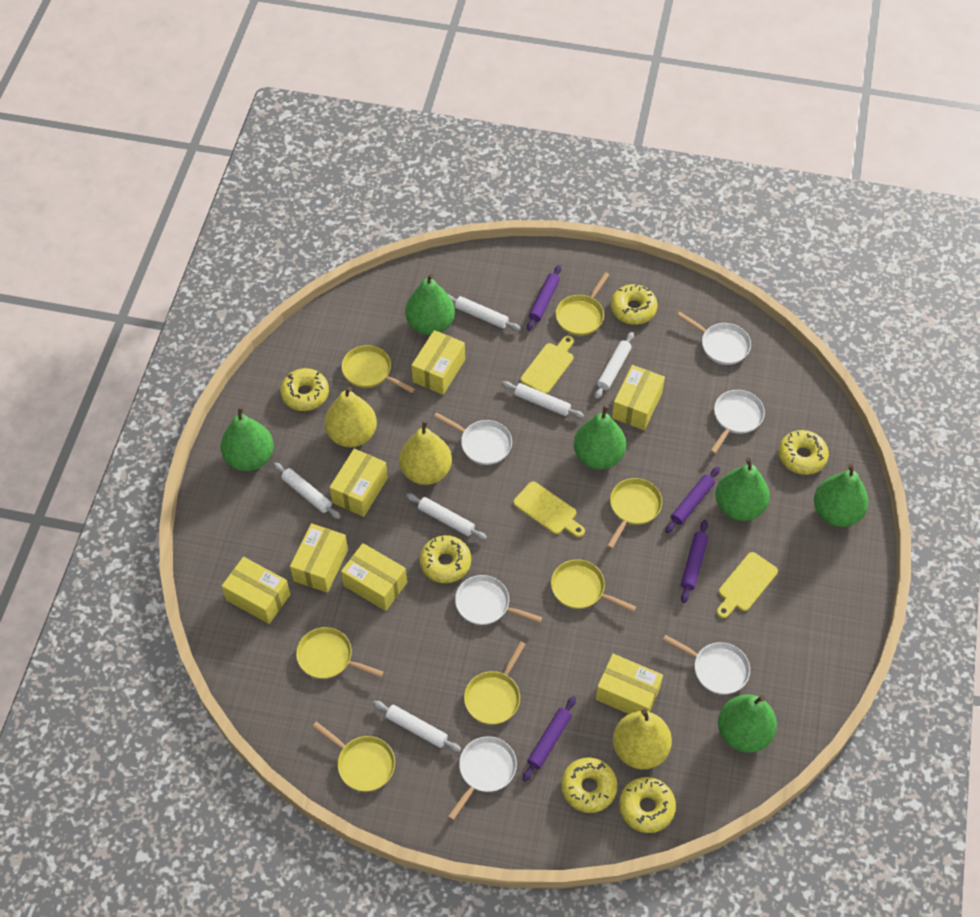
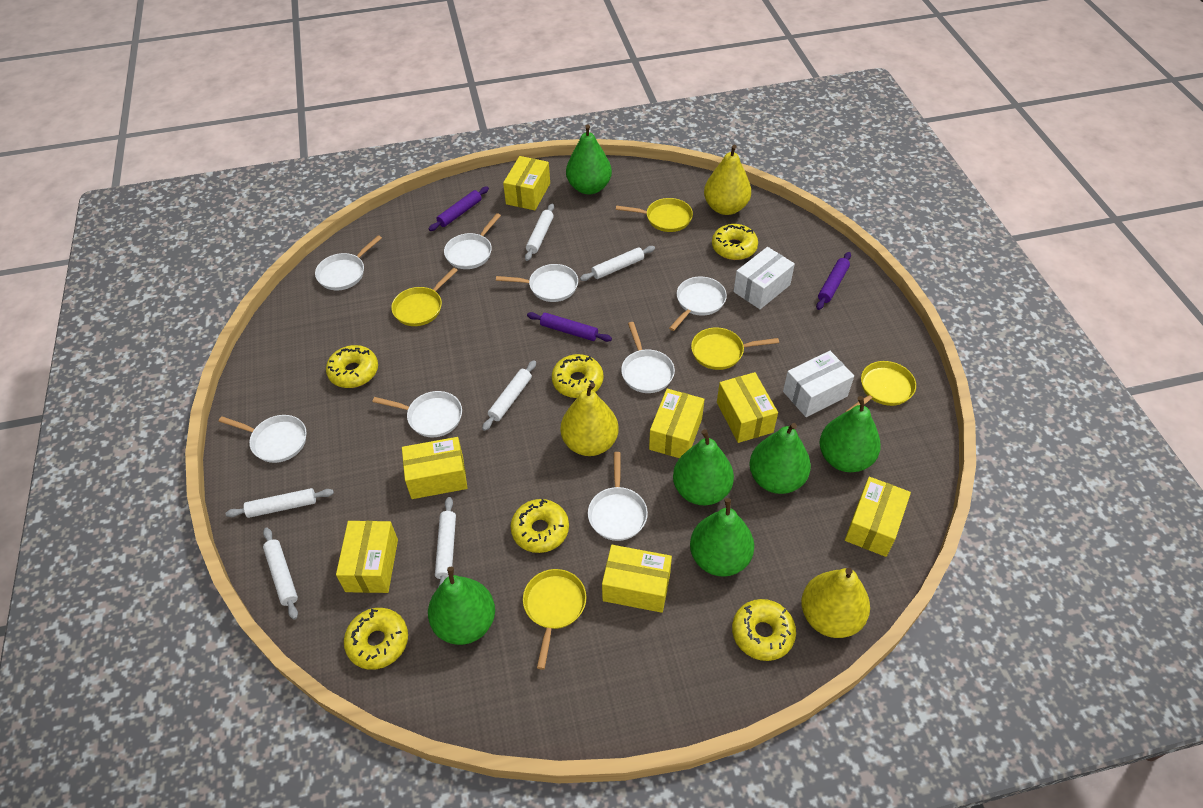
purple rolling pin: 4 -> 3
white box: 0 -> 2
white pan: 6 -> 8
yellow cutting board: 3 -> 0
yellow pan: 7 -> 5

